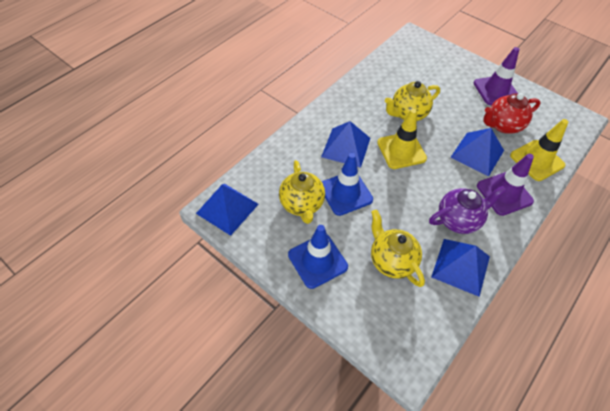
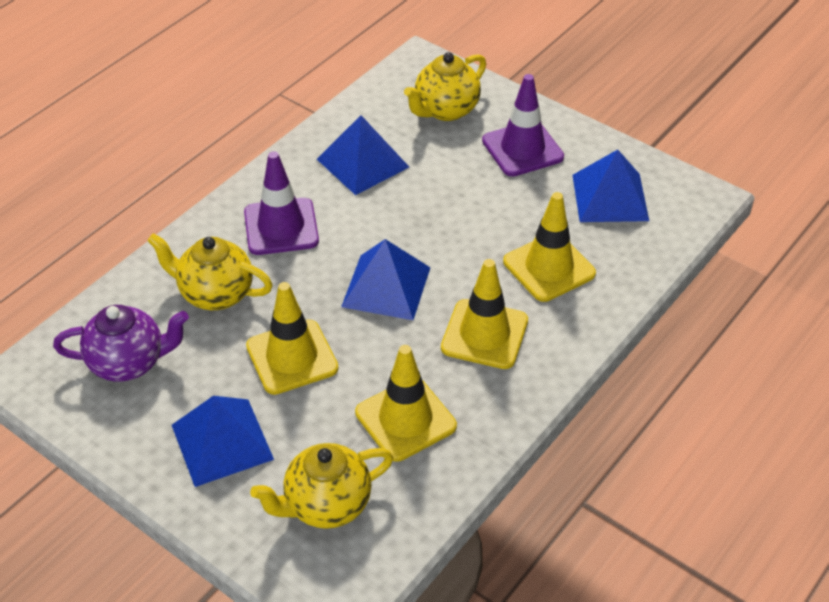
blue traffic cone: 2 -> 0
red teapot: 1 -> 0
yellow traffic cone: 2 -> 4

